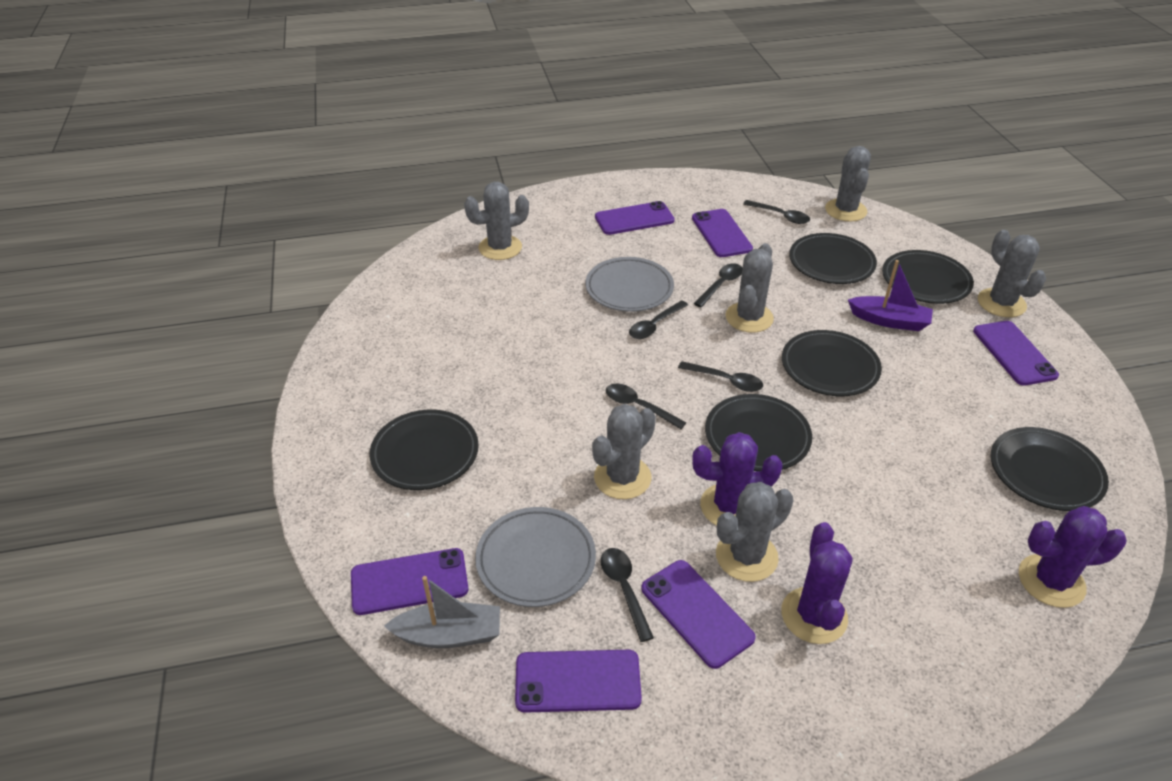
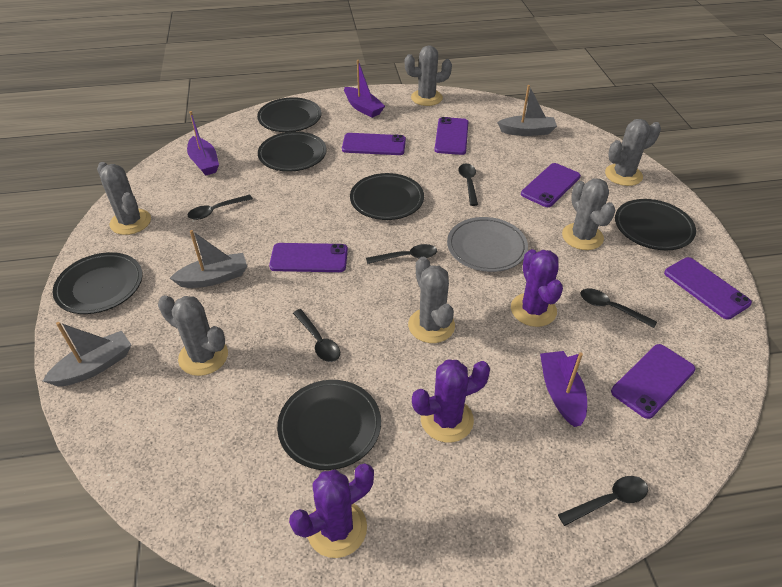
grey boat: 1 -> 3
grey plate: 2 -> 1
purple boat: 1 -> 3

